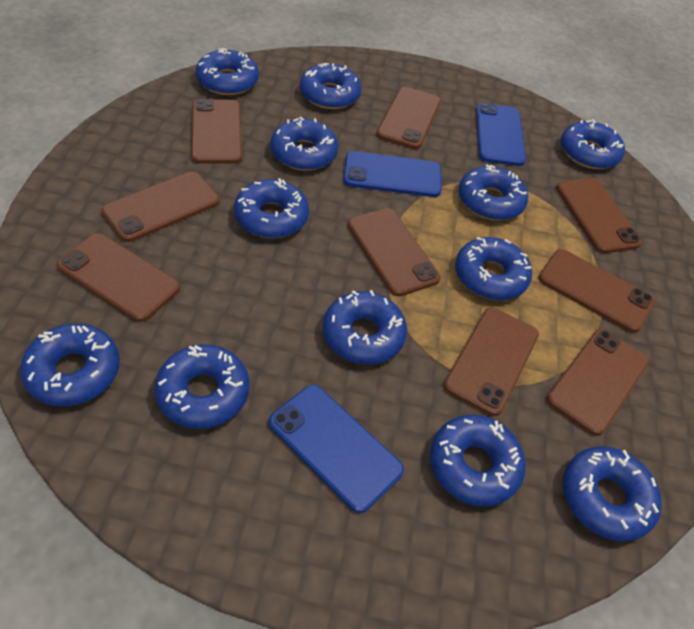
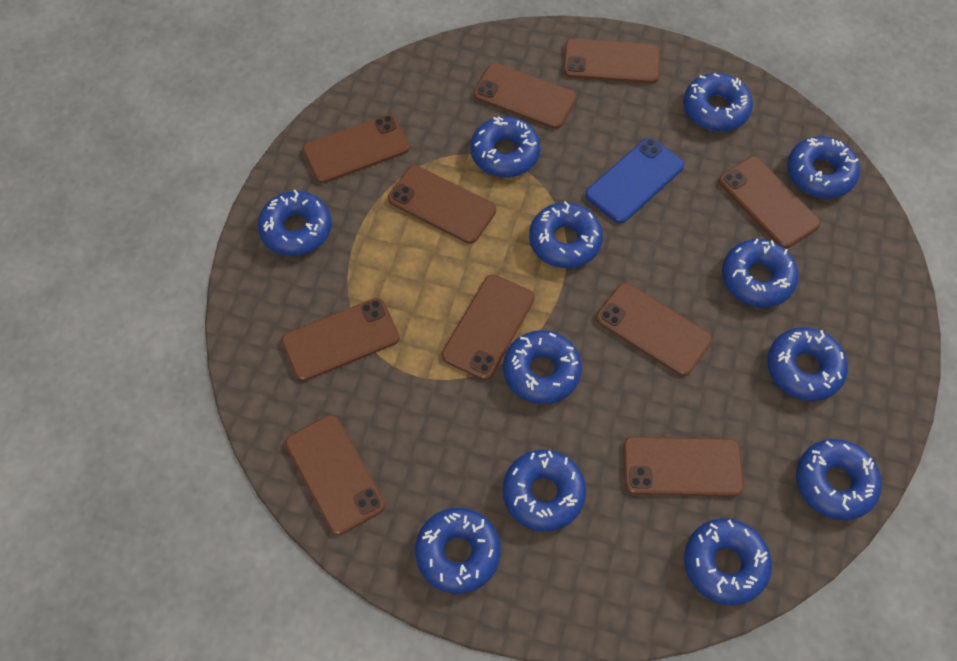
blue phone: 3 -> 1
brown phone: 9 -> 10

